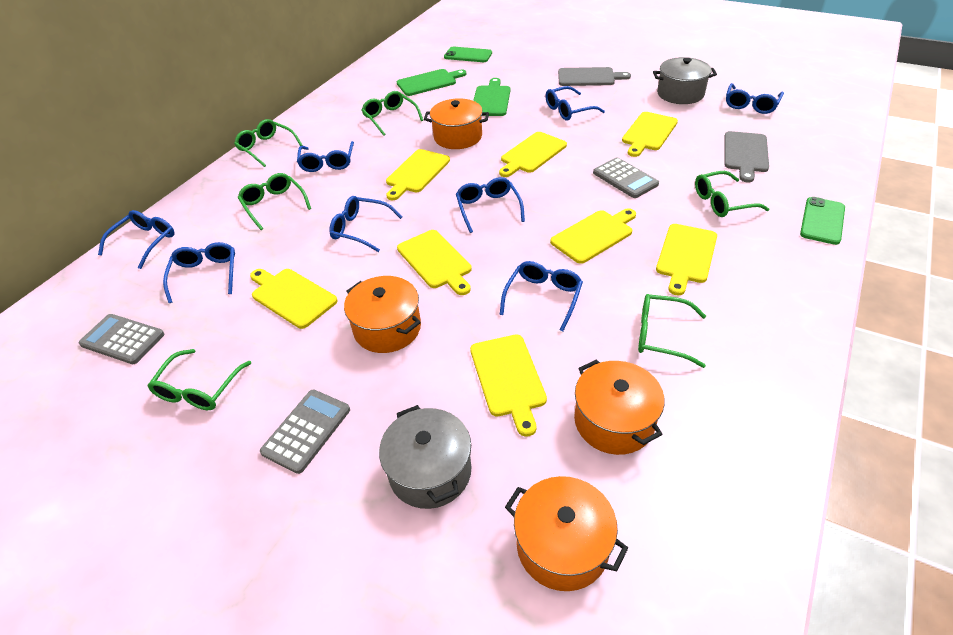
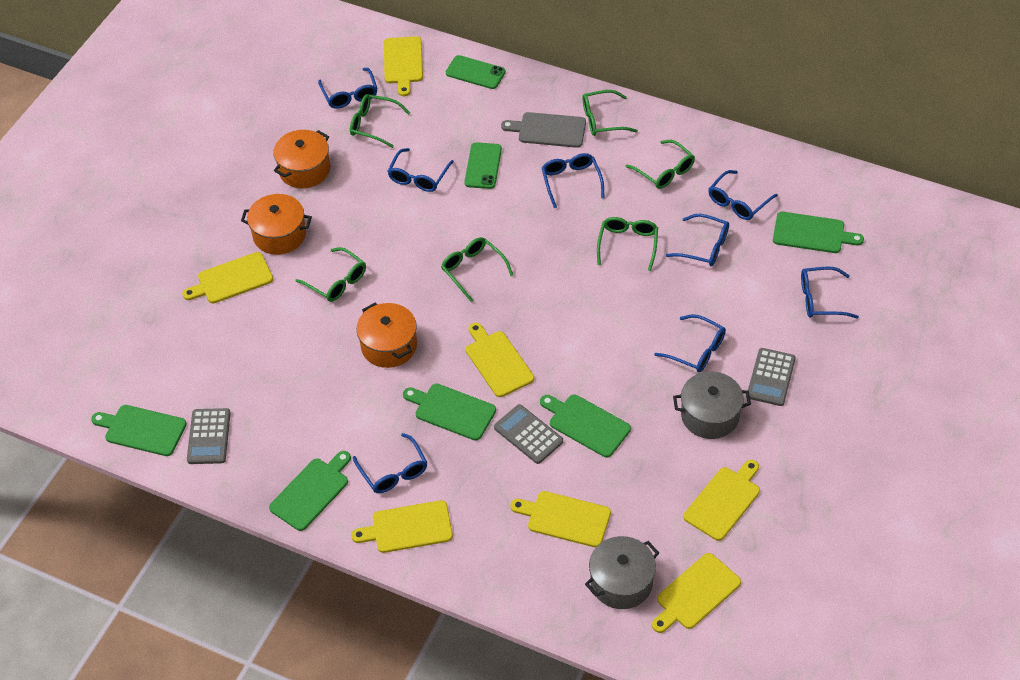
green cutting board: 2 -> 5
grey cutting board: 2 -> 1
orange pot: 4 -> 3
yellow cutting board: 8 -> 7

